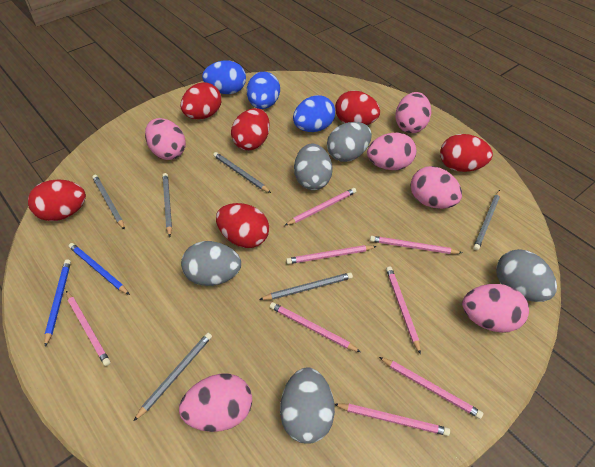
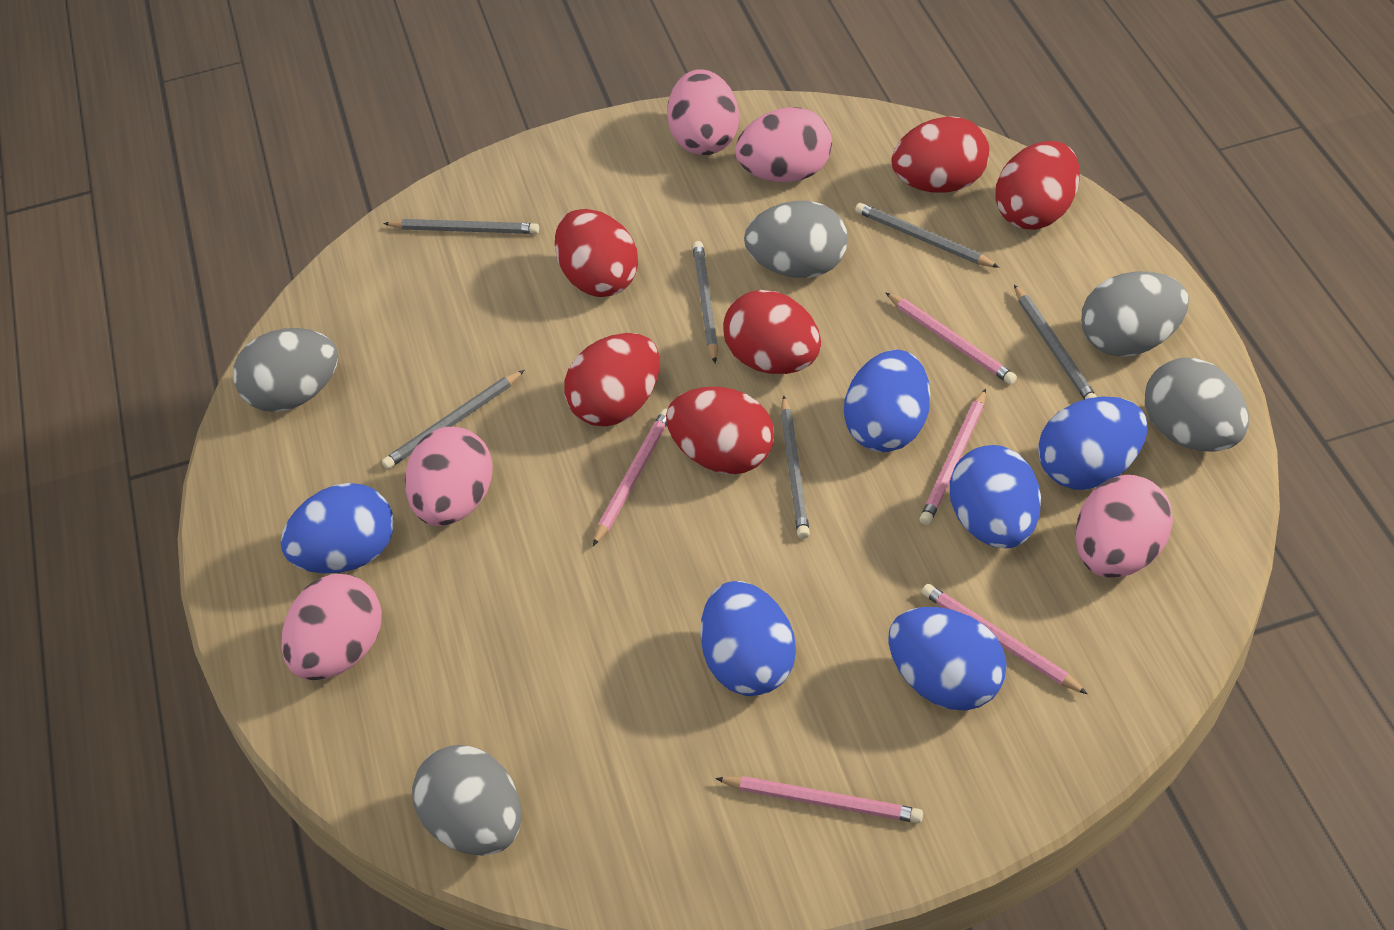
blue egg: 3 -> 6
blue pencil: 2 -> 0
pink egg: 6 -> 5
pink pencil: 8 -> 5

